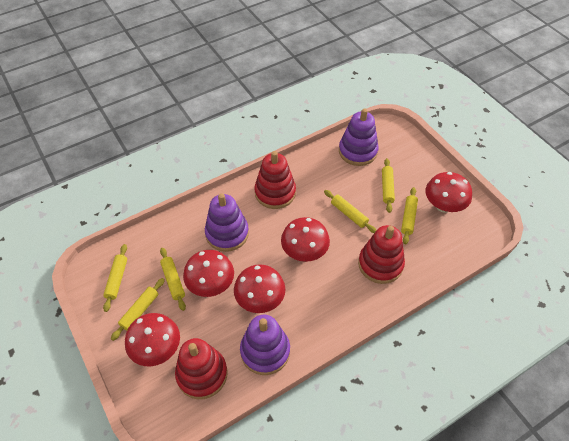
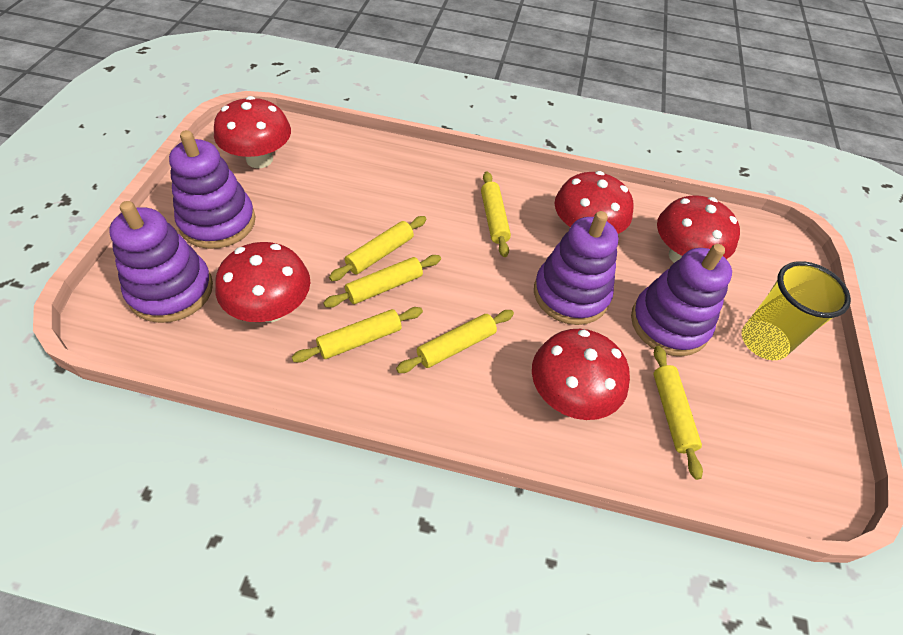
purple stacking toy: 3 -> 4
red stacking toy: 3 -> 0
yellow cup: 0 -> 1

